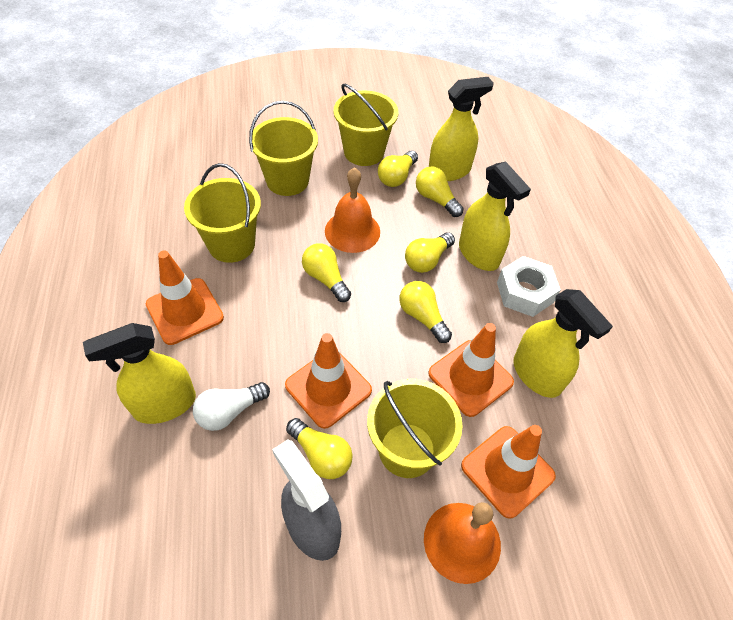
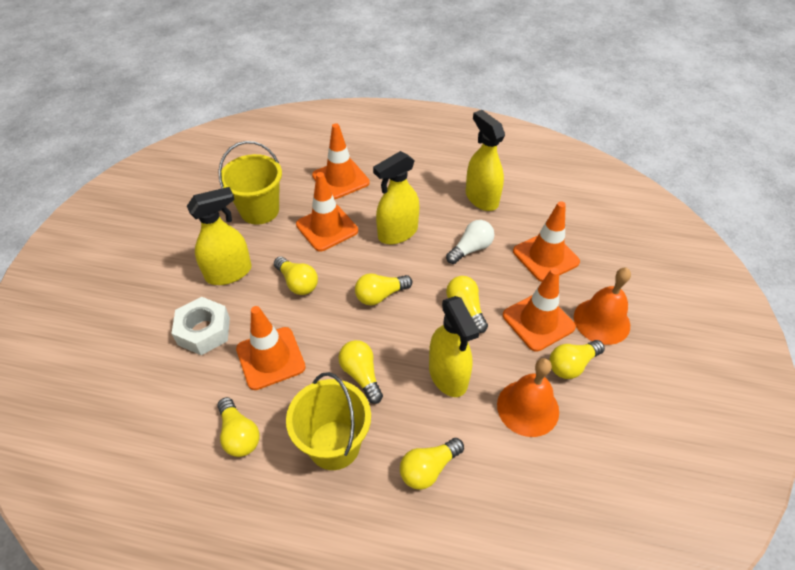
grey spray bottle: 1 -> 0
orange traffic cone: 4 -> 5
yellow bucket: 4 -> 2
yellow light bulb: 6 -> 7

